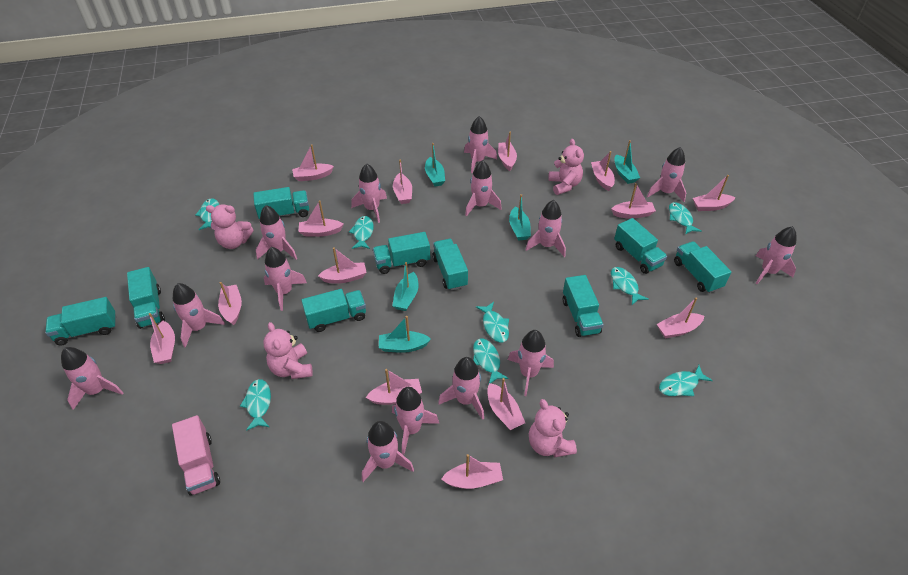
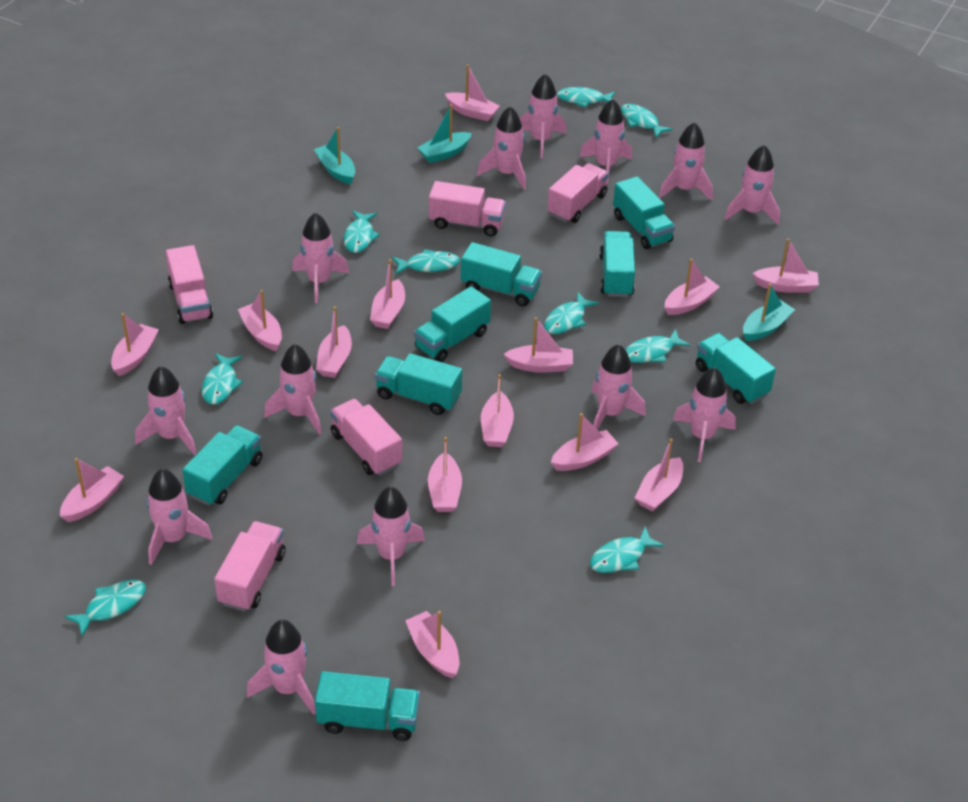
pink rocket: 14 -> 13
pink teddy bear: 4 -> 0
pink truck: 1 -> 5
turquoise boat: 5 -> 3
turquoise fish: 8 -> 9
turquoise truck: 9 -> 8

